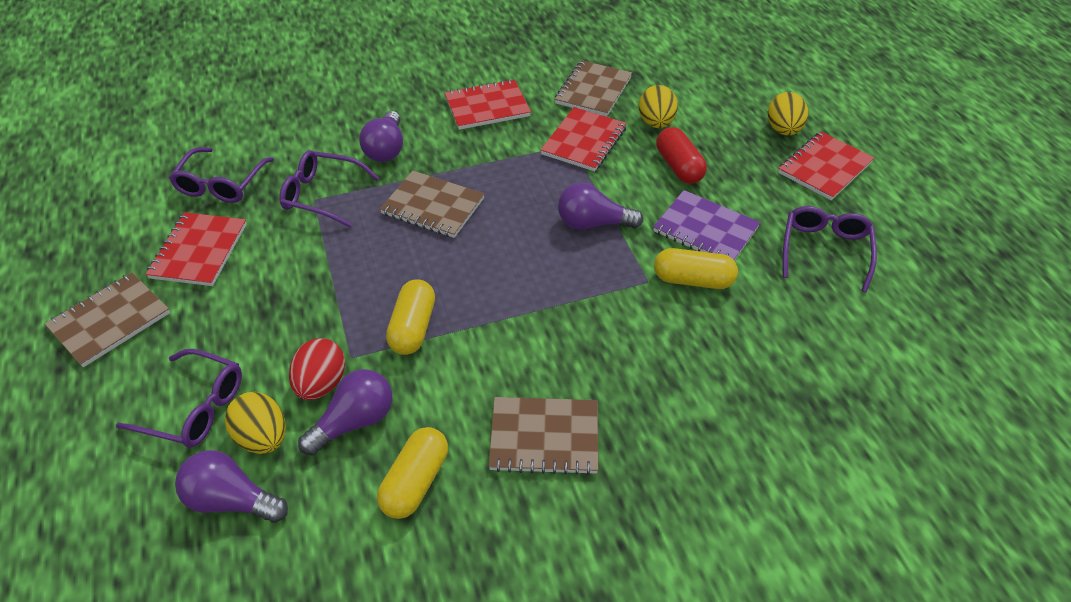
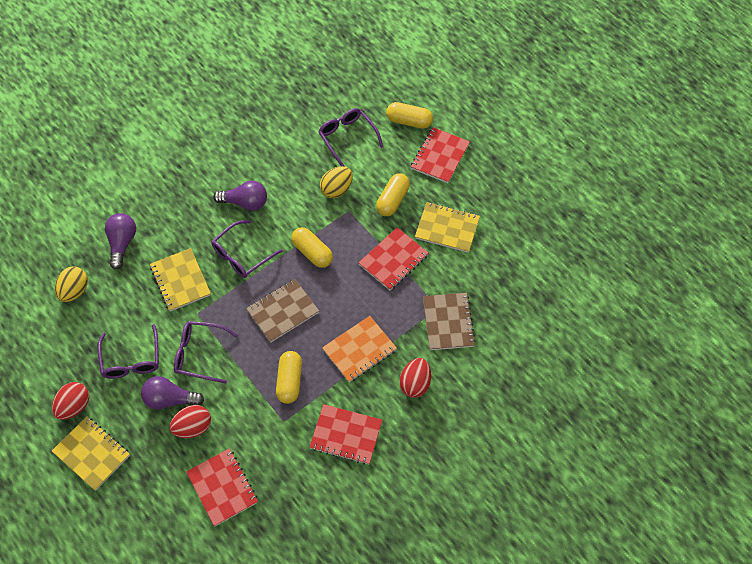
brown notebook: 4 -> 2
orange notebook: 0 -> 1
purple light bulb: 4 -> 3
purple notebook: 1 -> 0
red capsule: 1 -> 0
red egg: 1 -> 3
yellow capsule: 3 -> 4
yellow egg: 3 -> 2
yellow notebook: 0 -> 3

